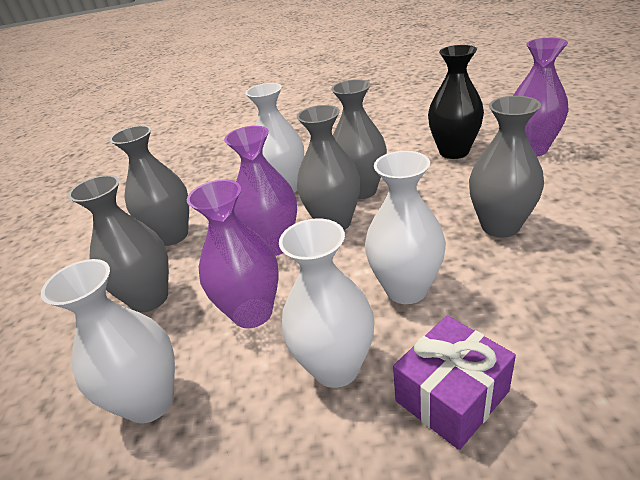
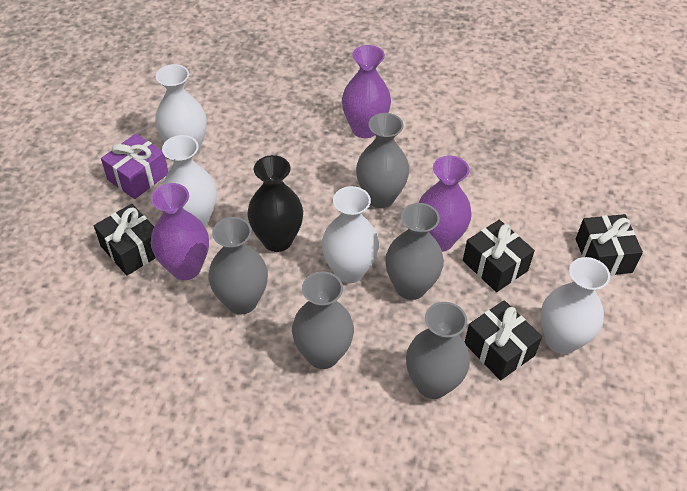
black gift: 0 -> 4

